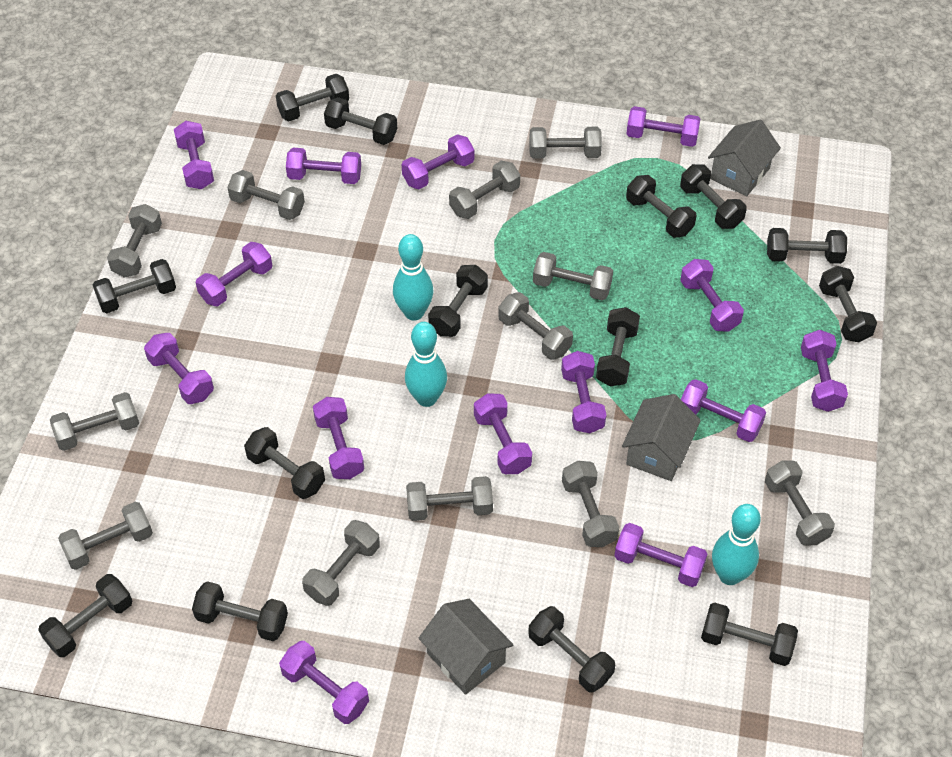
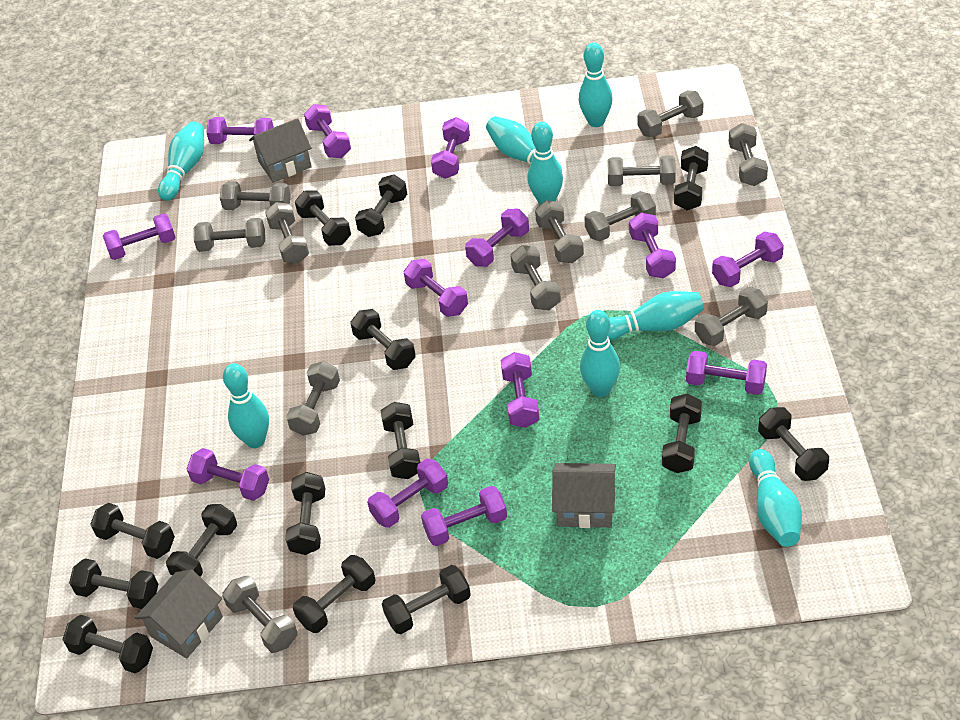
purple dumbbell: 14 -> 13
turquoise bowling pin: 3 -> 8

